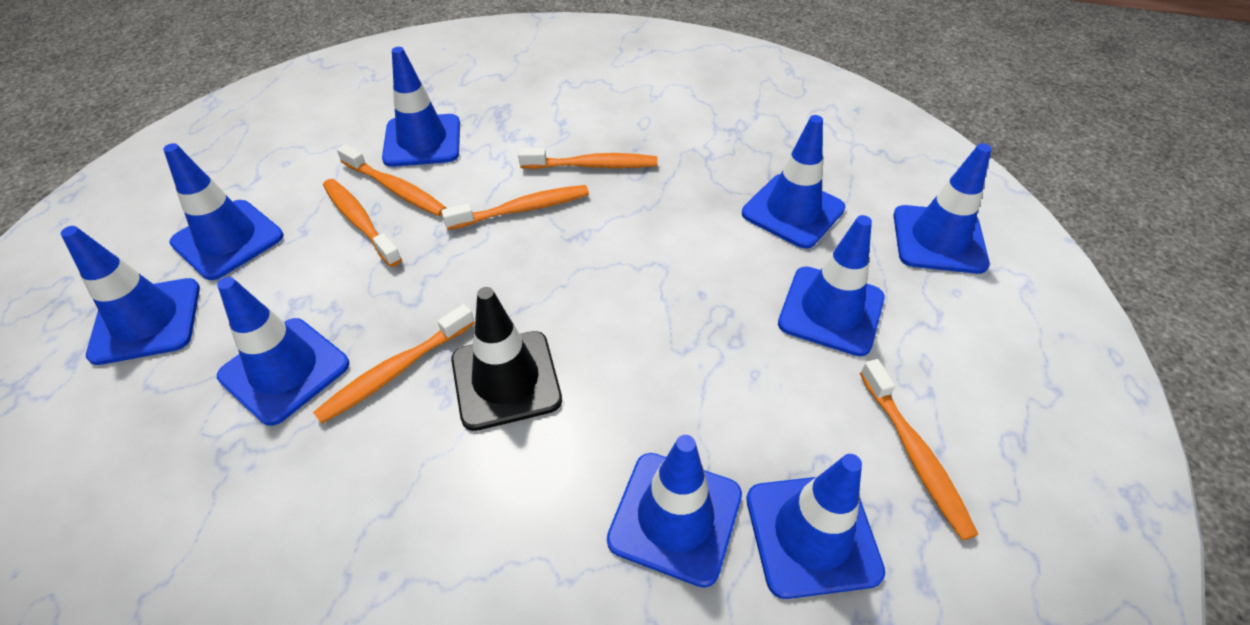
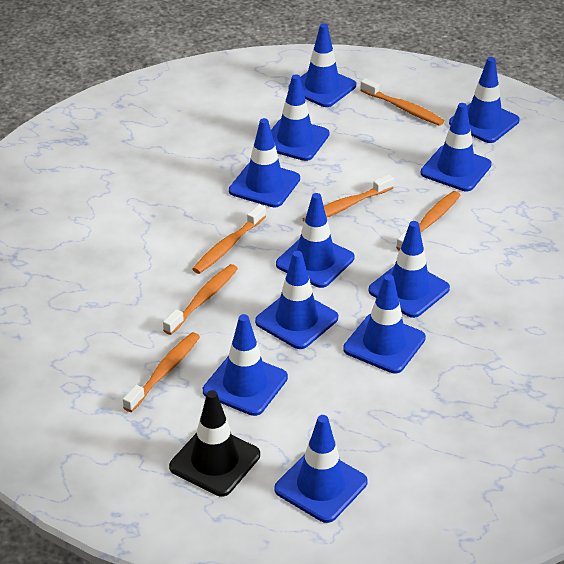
blue traffic cone: 9 -> 11

